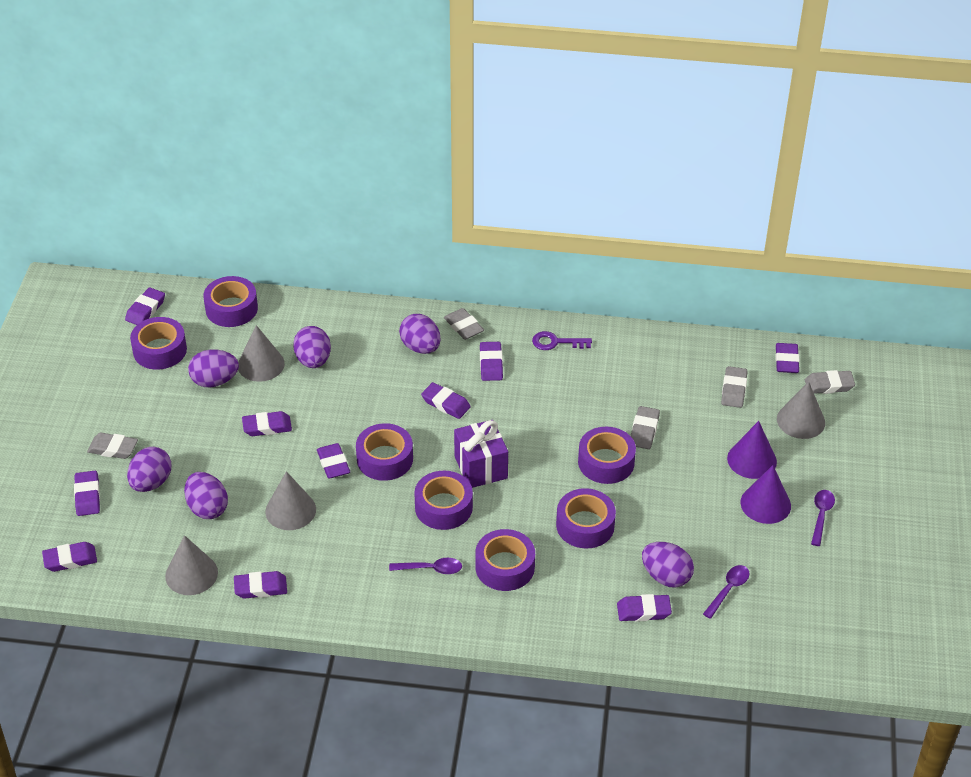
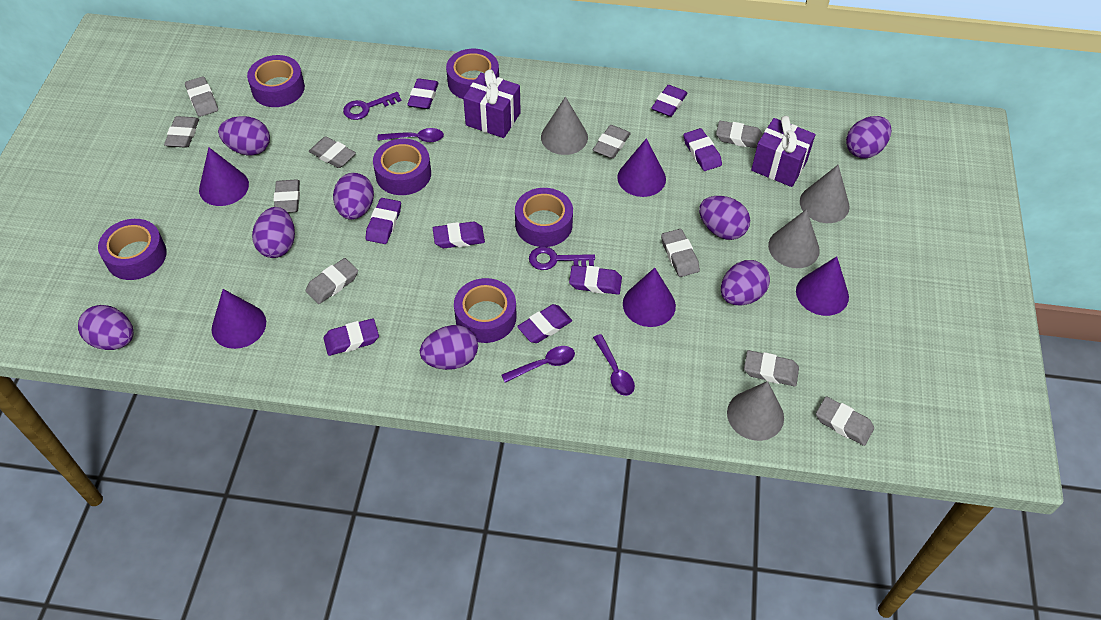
grey eraser: 5 -> 10
purple cone: 2 -> 5
purple egg: 6 -> 8
purple eraser: 10 -> 8
purple gift: 1 -> 2
purple key: 1 -> 2
purple tape: 7 -> 6

